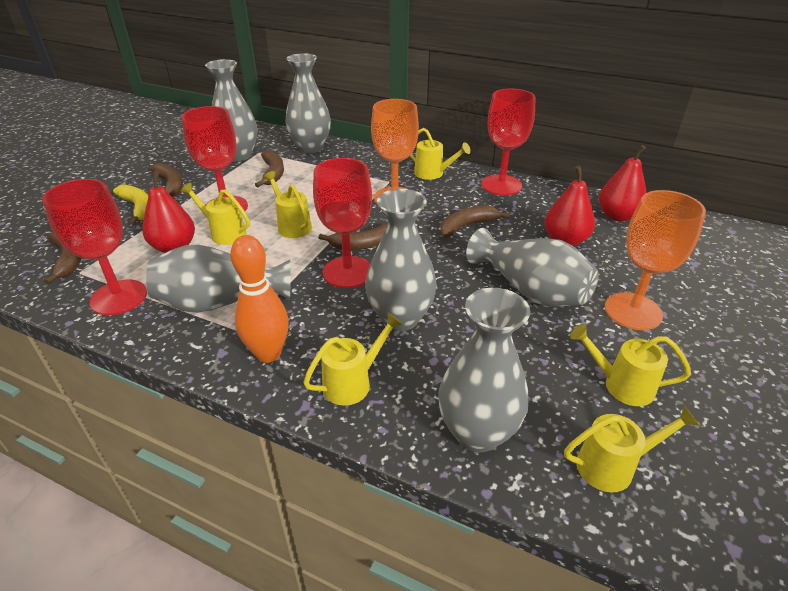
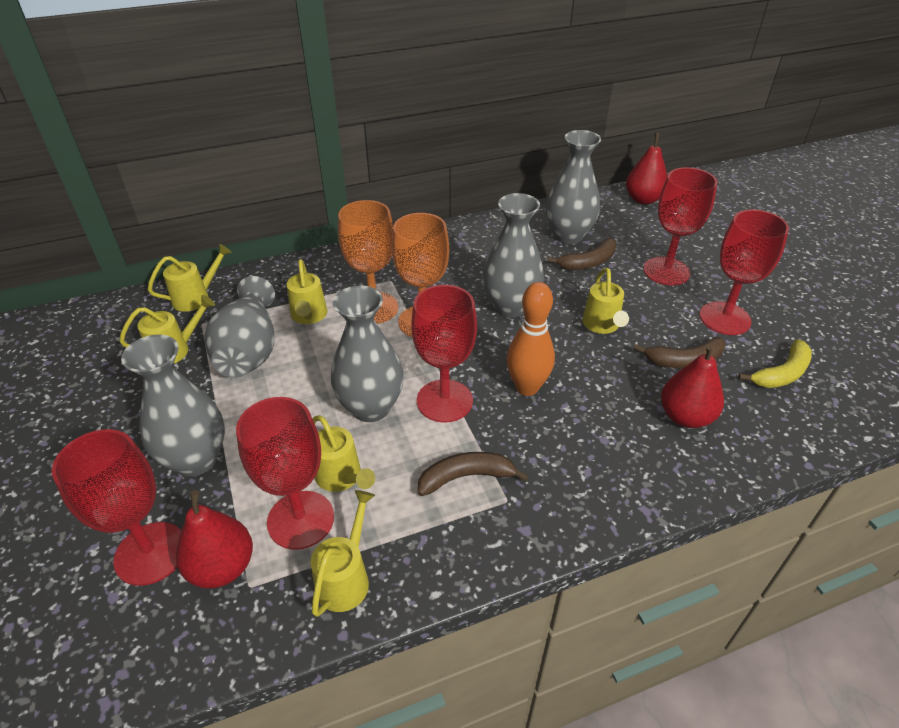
brown banana: 5 -> 3
grey vase: 6 -> 5
red goblet: 4 -> 5

